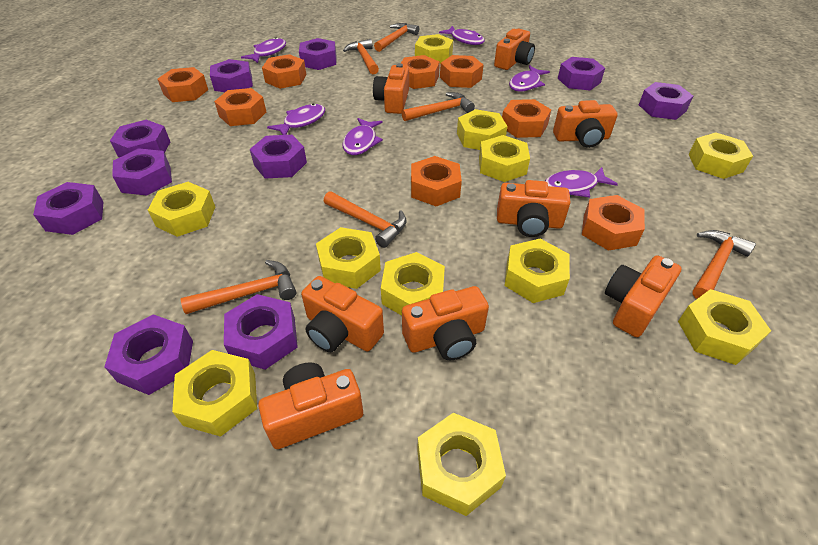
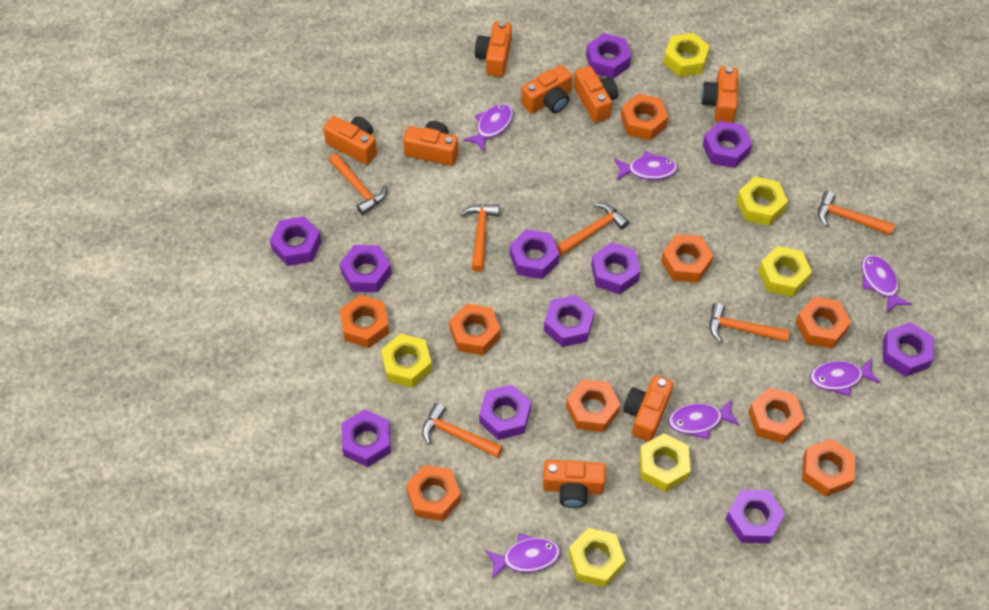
orange nut: 8 -> 9
purple nut: 10 -> 11
yellow nut: 11 -> 6

